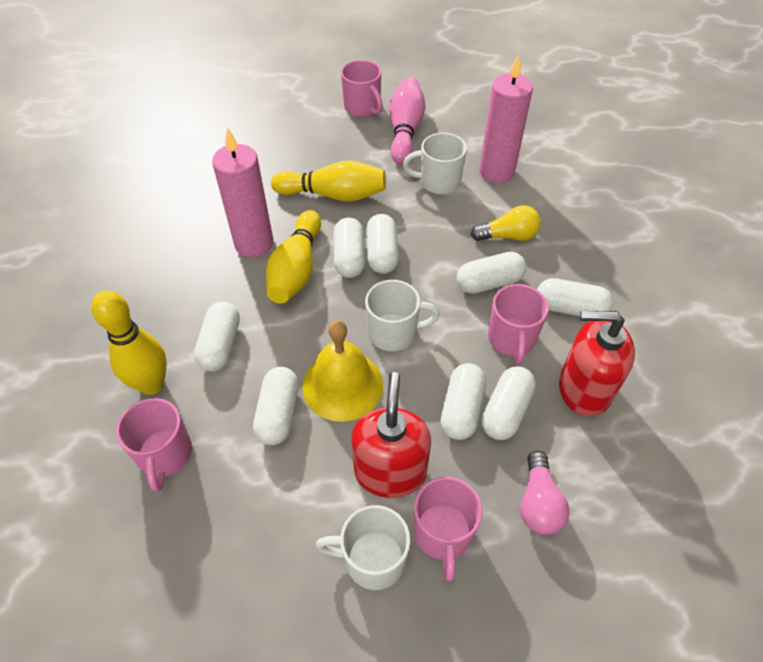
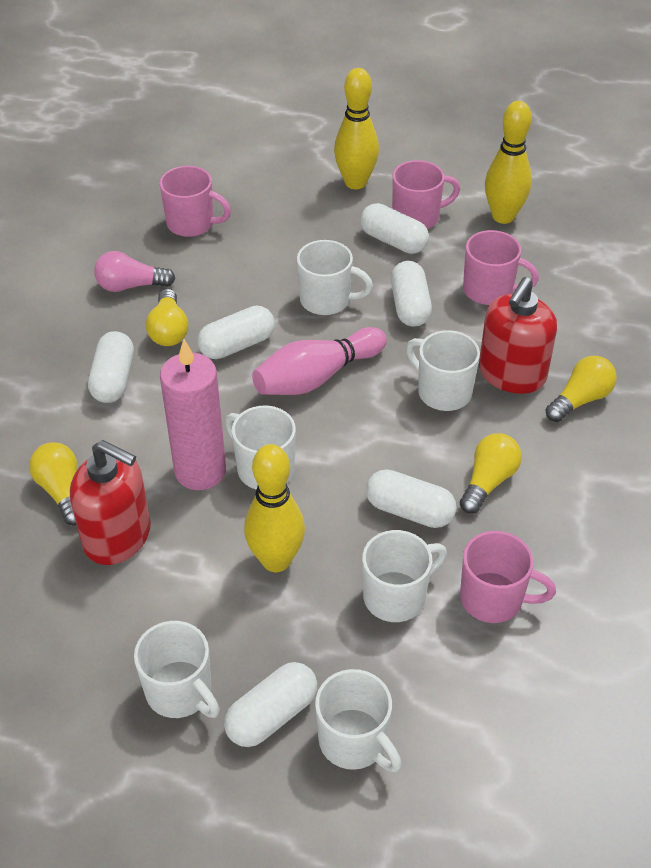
pink candle: 2 -> 1
white capsule: 8 -> 6
white mug: 3 -> 6
yellow bell: 1 -> 0
yellow light bulb: 1 -> 4

